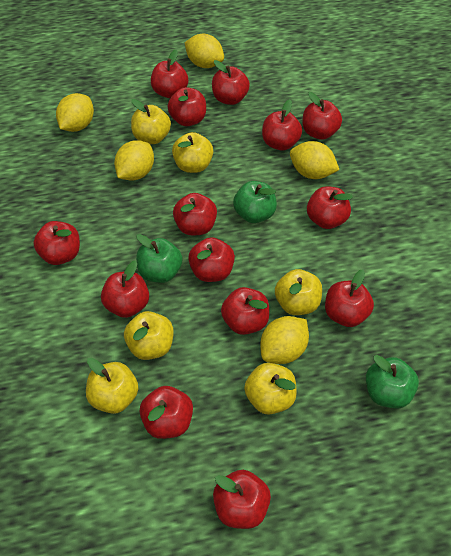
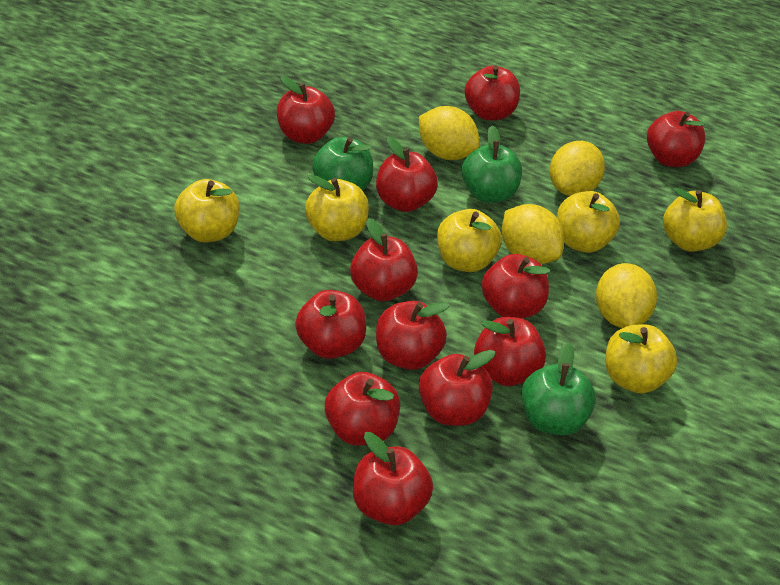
red apple: 14 -> 12
yellow lemon: 5 -> 4

